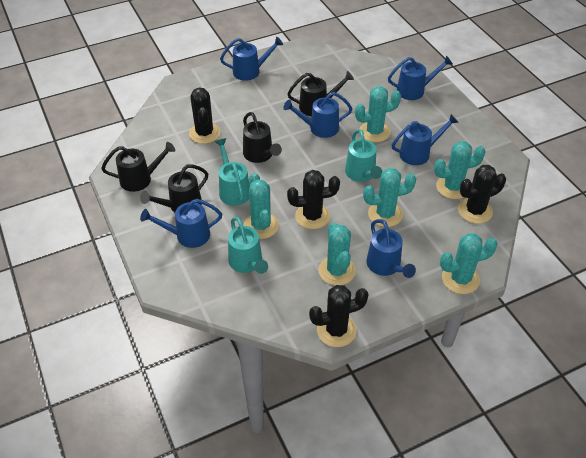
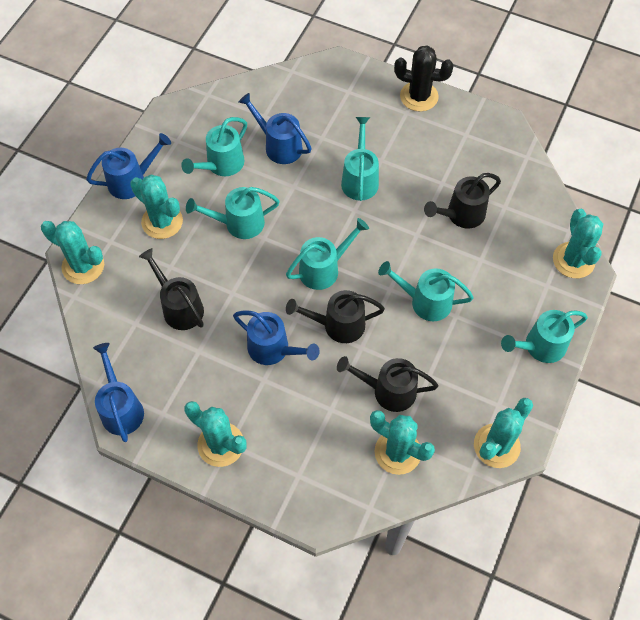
black cactus: 4 -> 1
blue watering can: 6 -> 4
turquoise watering can: 3 -> 6

